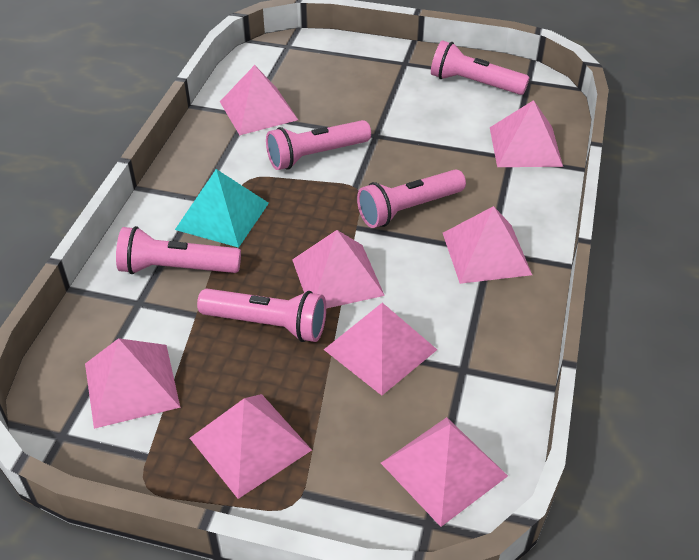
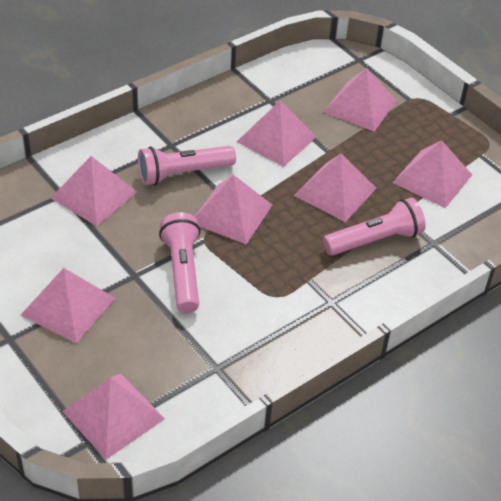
pink flashlight: 5 -> 3
turquoise pyramid: 1 -> 0

